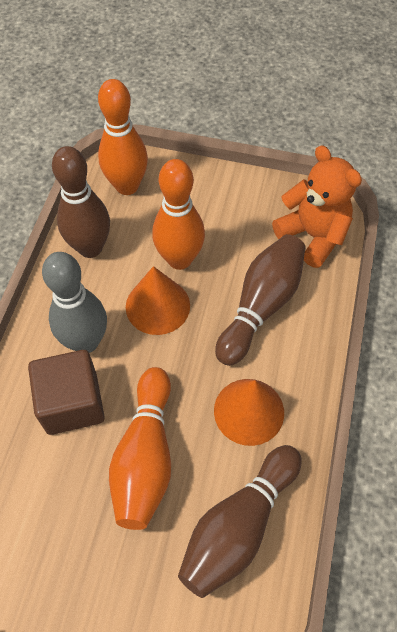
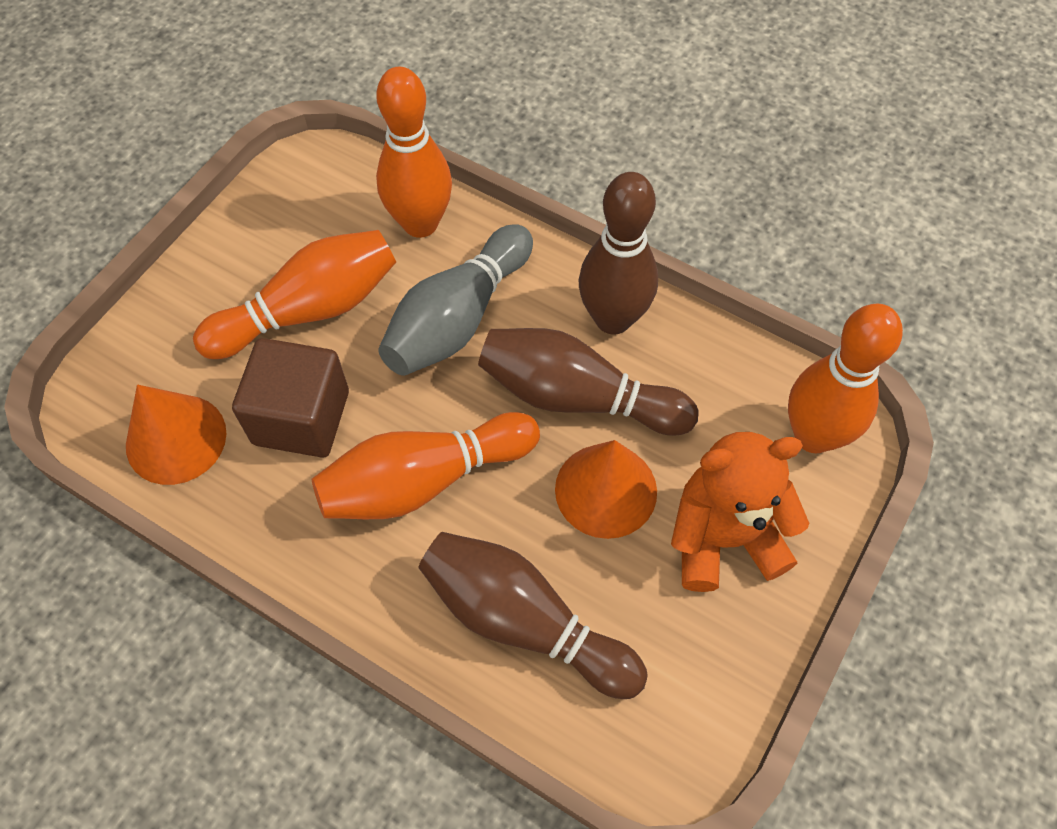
orange bowling pin: 3 -> 4

